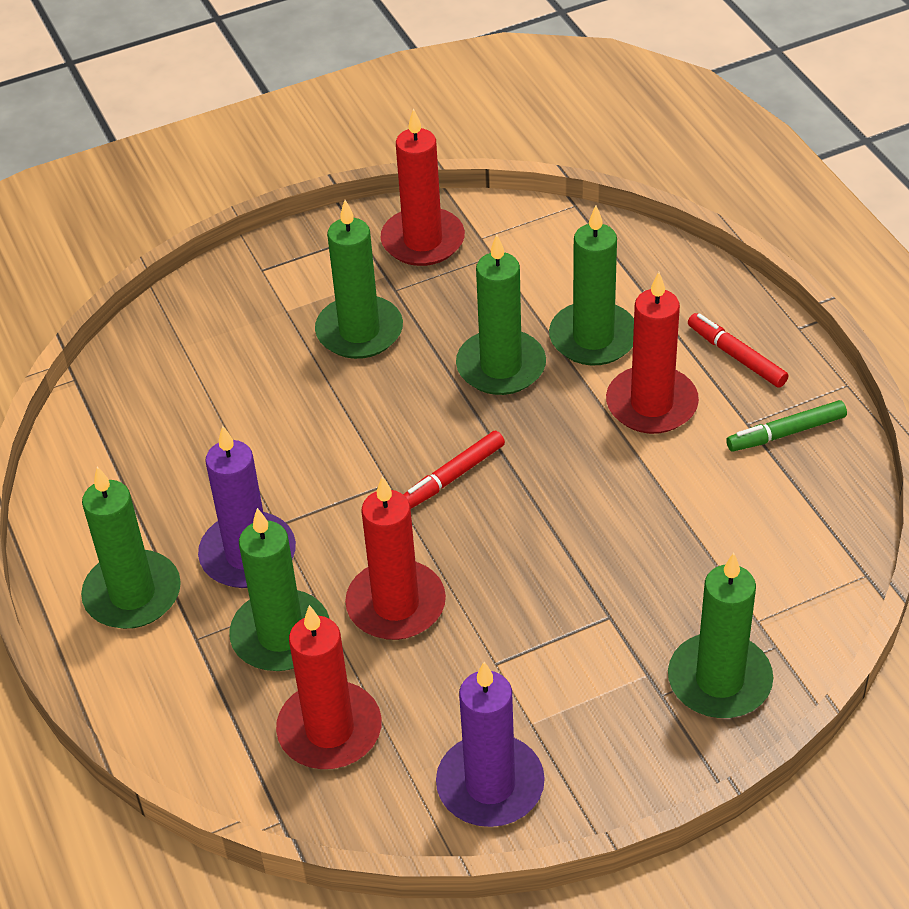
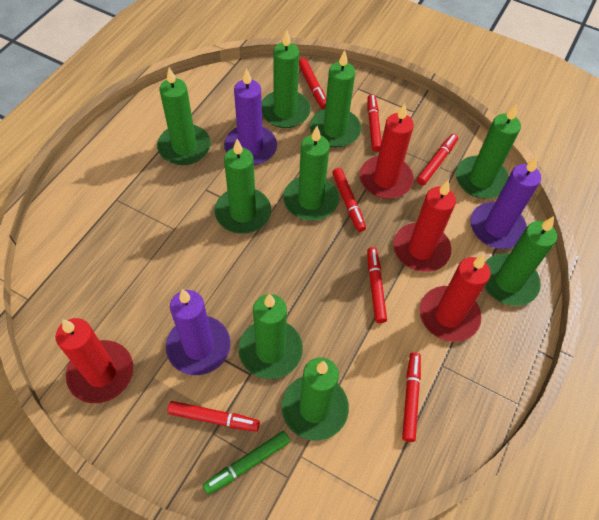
green candle: 6 -> 9
purple candle: 2 -> 3
red marker: 2 -> 7

